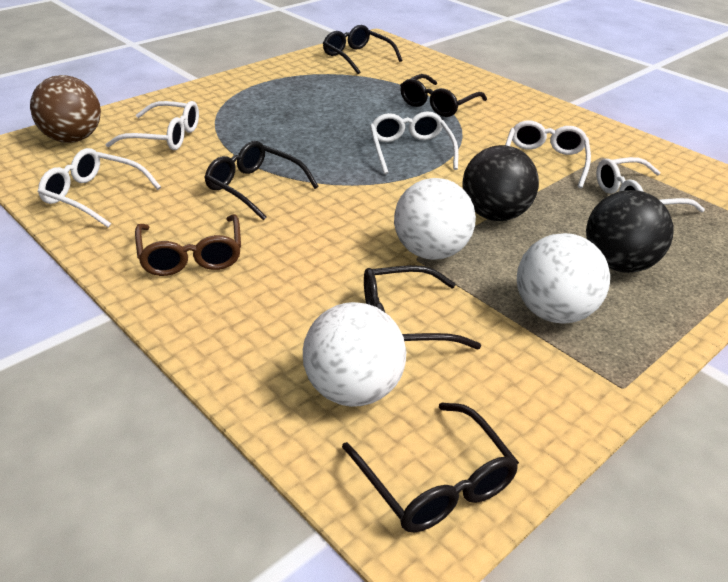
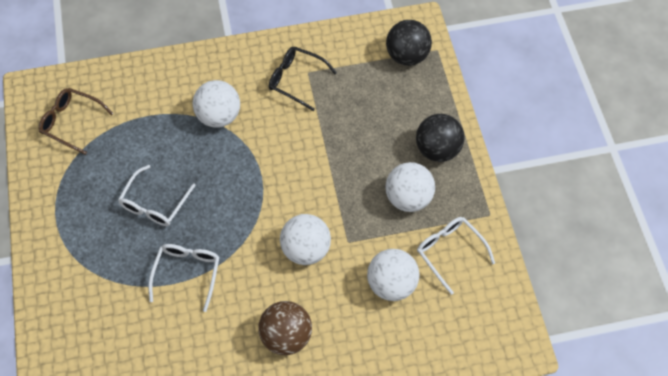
black glasses: 5 -> 1
white ball: 3 -> 4
white glasses: 5 -> 3

